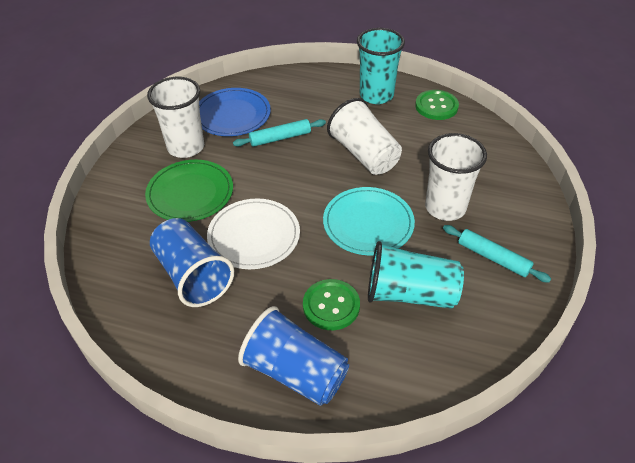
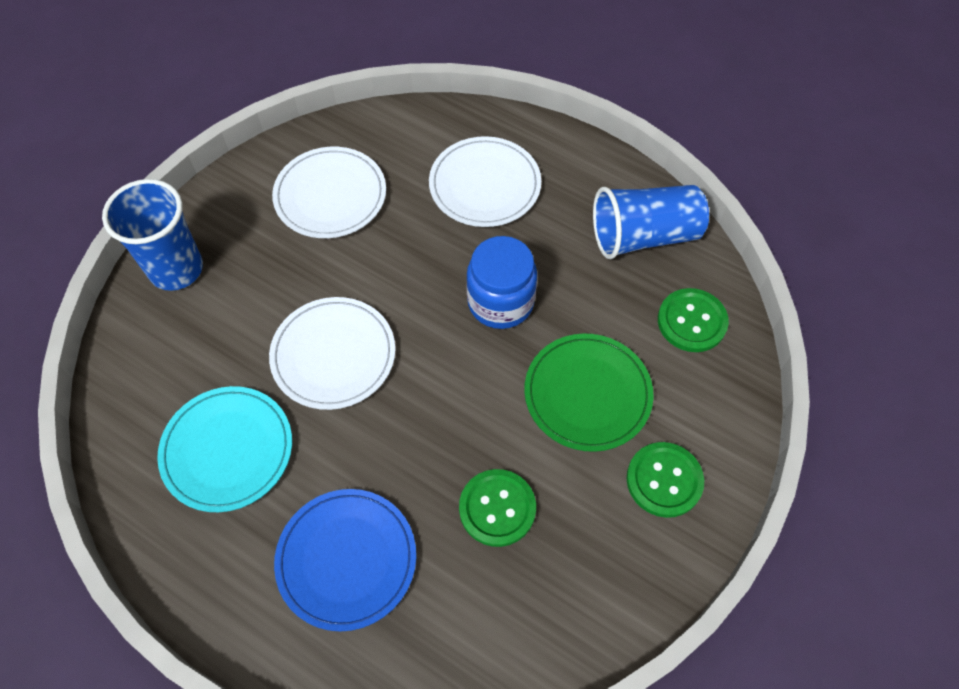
blue jar: 0 -> 1
green button: 2 -> 3
turquoise cup: 2 -> 0
turquoise rolling pin: 2 -> 0
white cup: 3 -> 0
white plate: 1 -> 3

